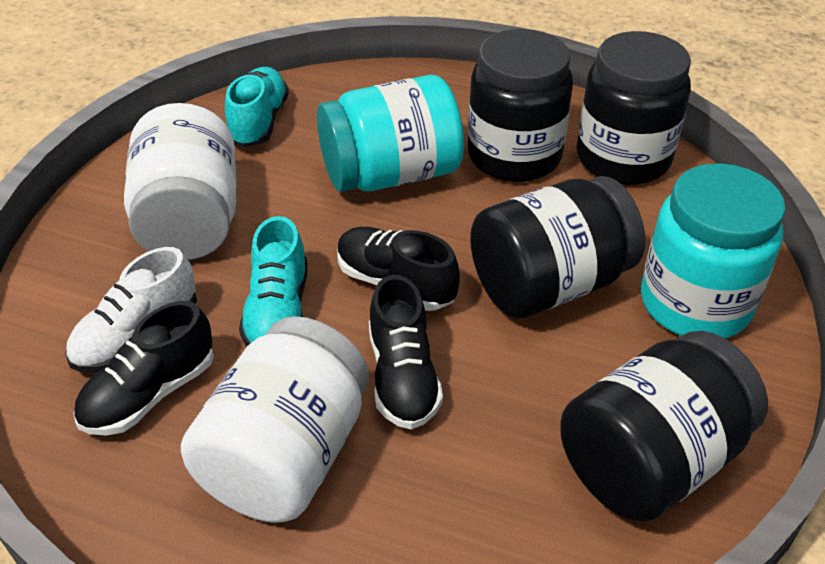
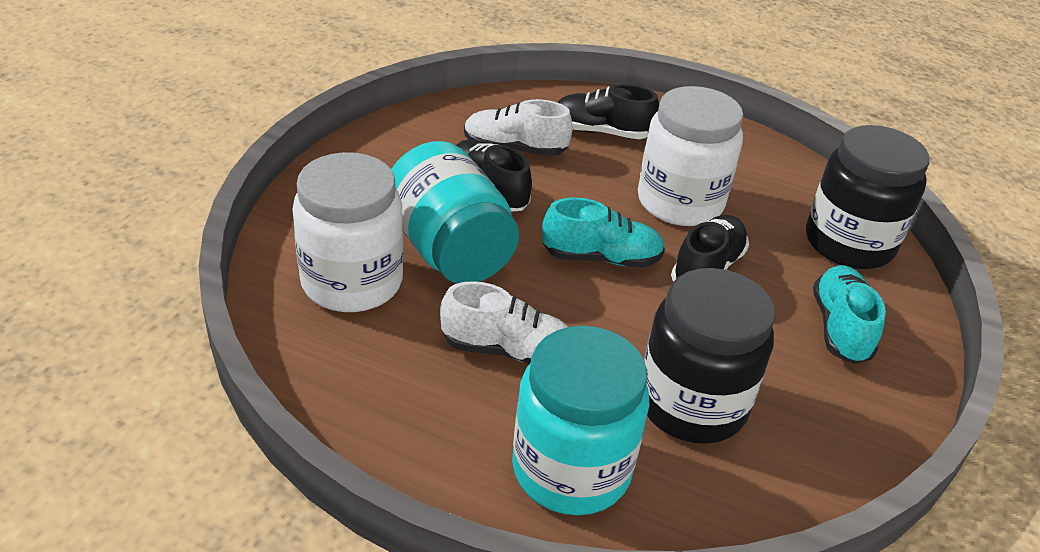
black jar: 4 -> 2
white shoe: 1 -> 2

